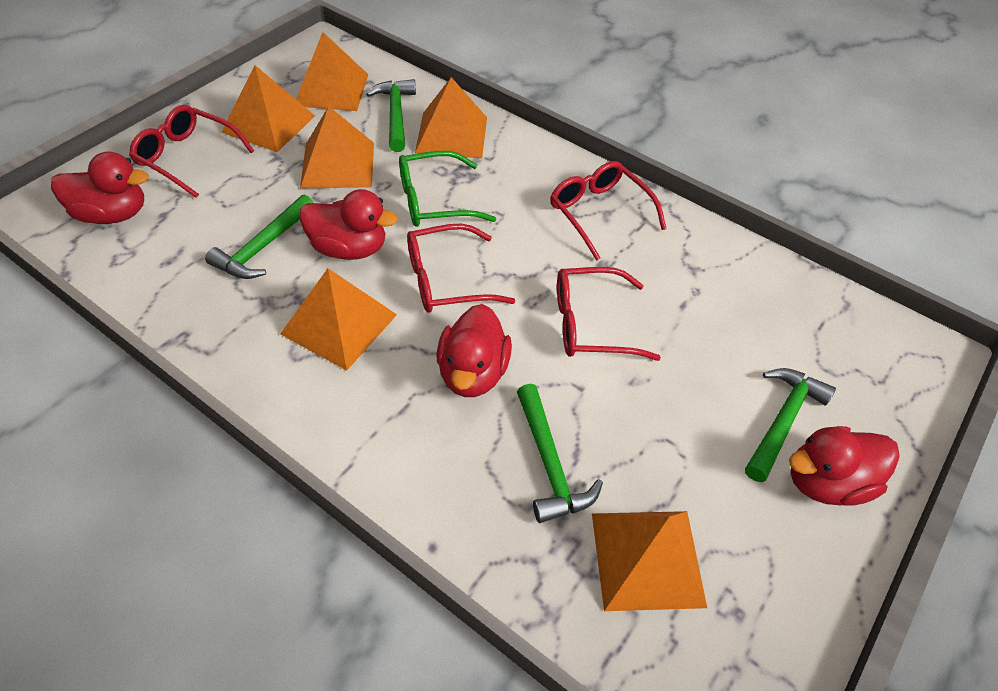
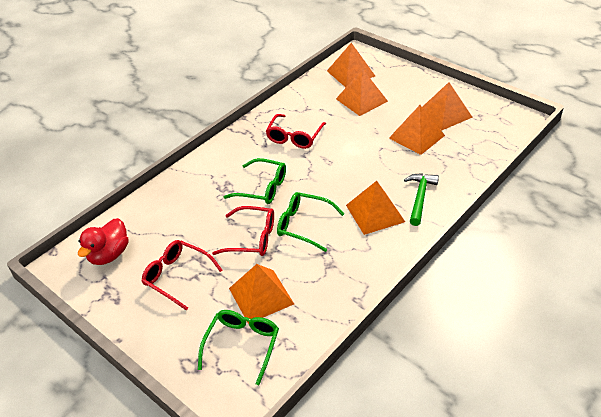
green glasses: 1 -> 3
green hammer: 4 -> 1
red duck: 4 -> 1
red glasses: 4 -> 3

